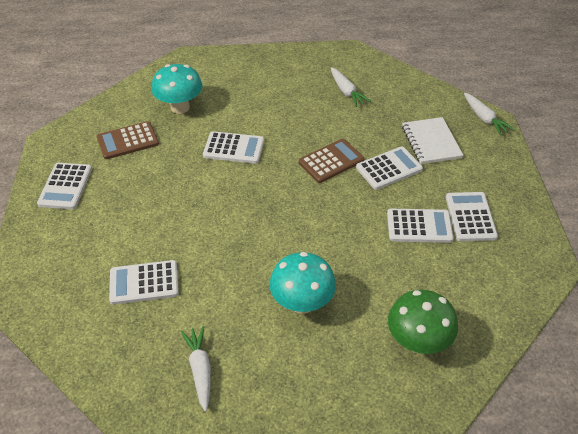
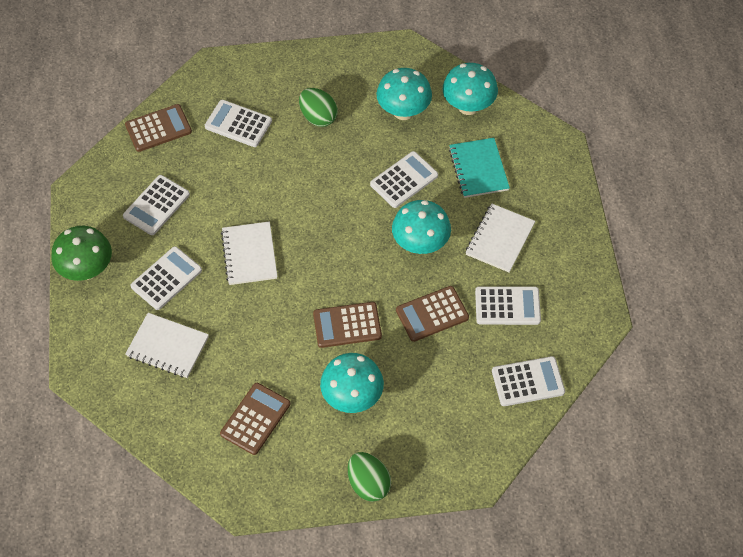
brown calculator: 2 -> 4
green egg: 0 -> 2
turquoise mushroom: 2 -> 4
turquoise notebook: 0 -> 1
white carrot: 3 -> 0
white notebook: 1 -> 3

